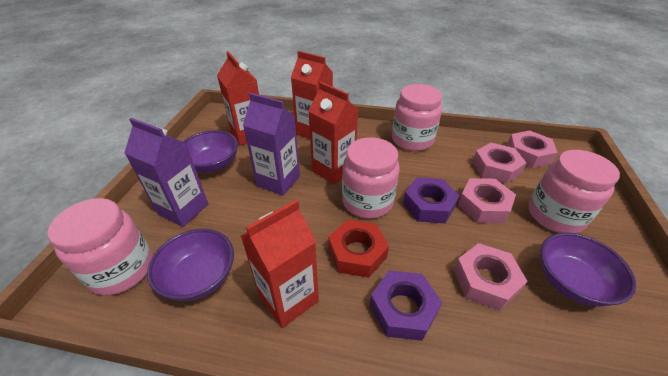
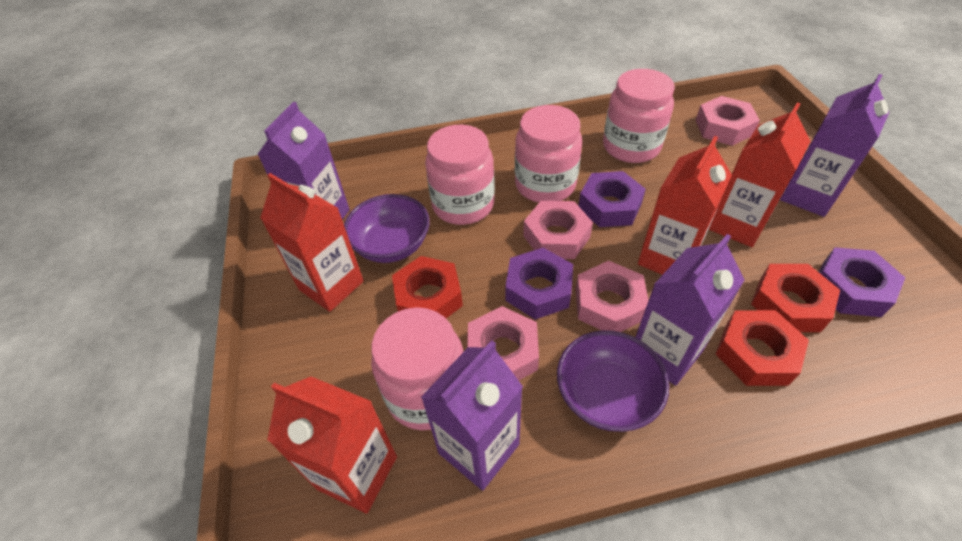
purple bowl: 3 -> 2
purple carton: 2 -> 4
purple nut: 2 -> 3
red nut: 1 -> 3

